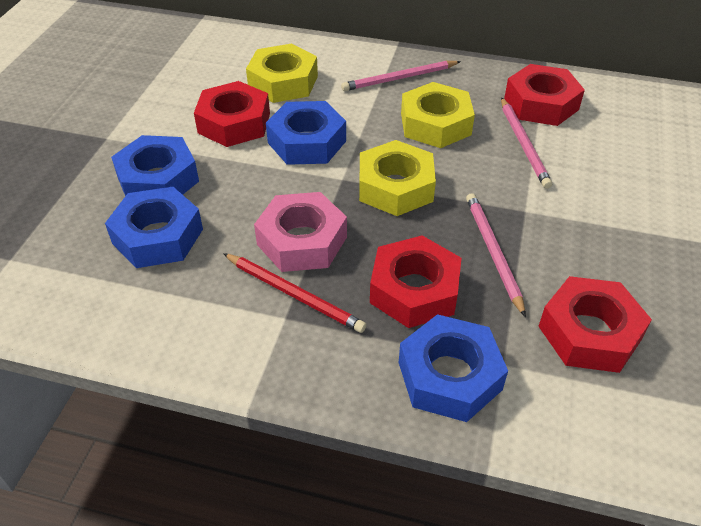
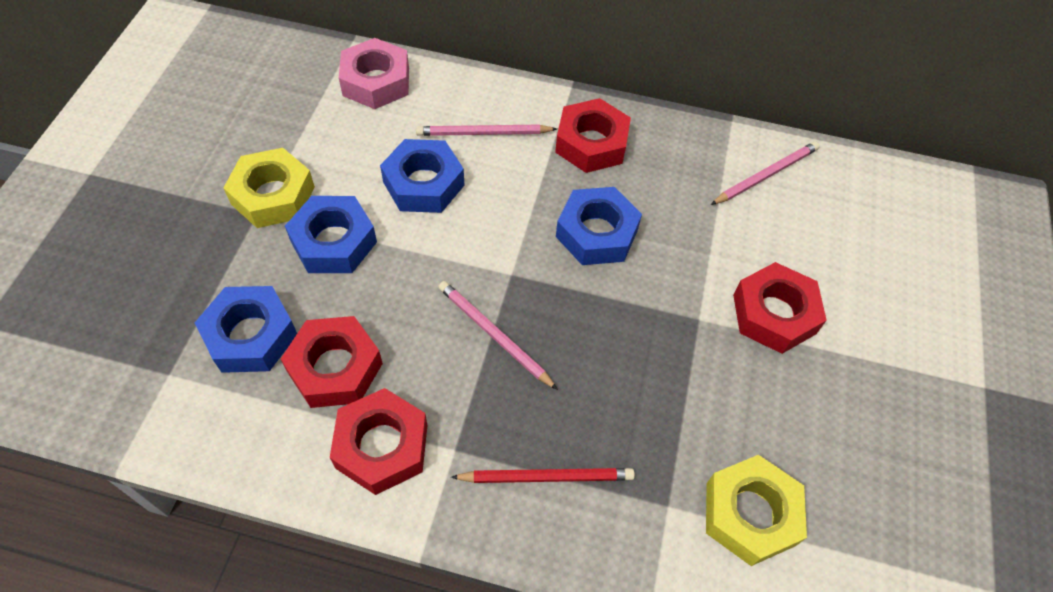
yellow nut: 3 -> 2

